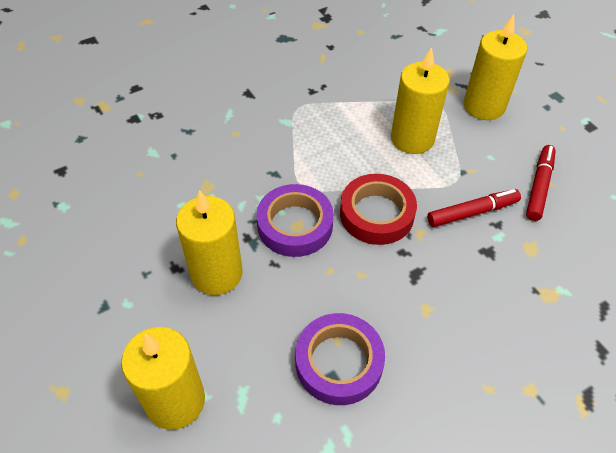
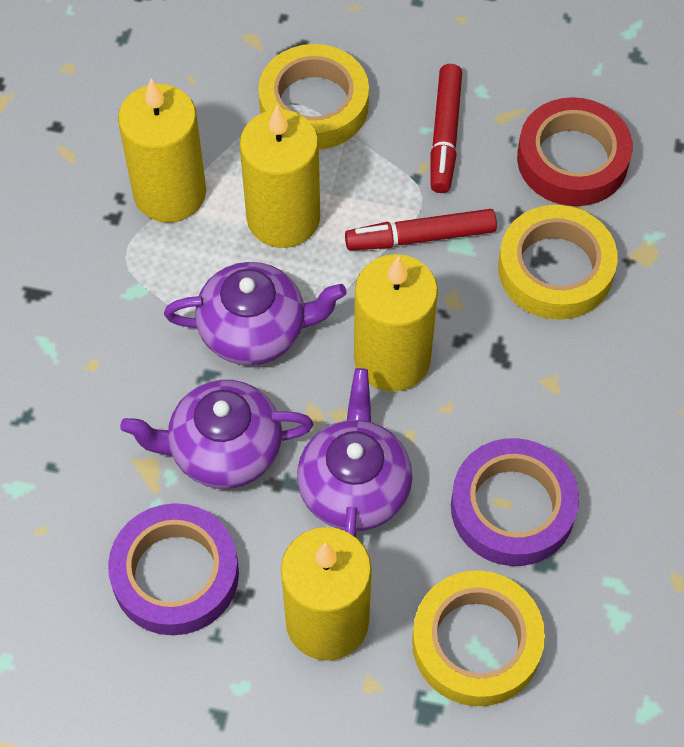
purple teapot: 0 -> 3
yellow tape: 0 -> 3

